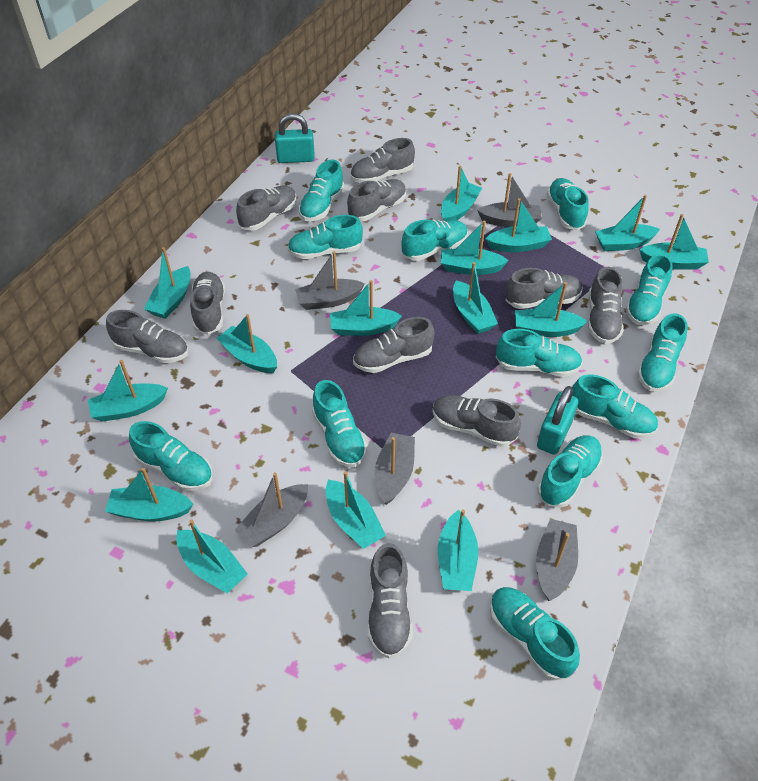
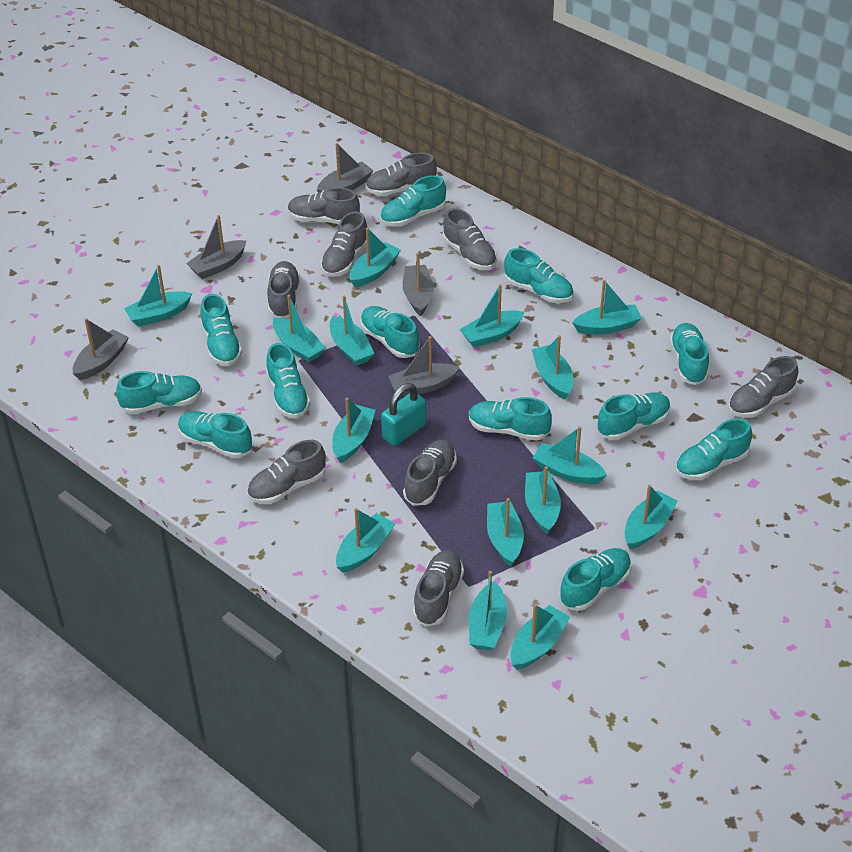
grey shoe: 10 -> 9
turquoise padlock: 2 -> 1

